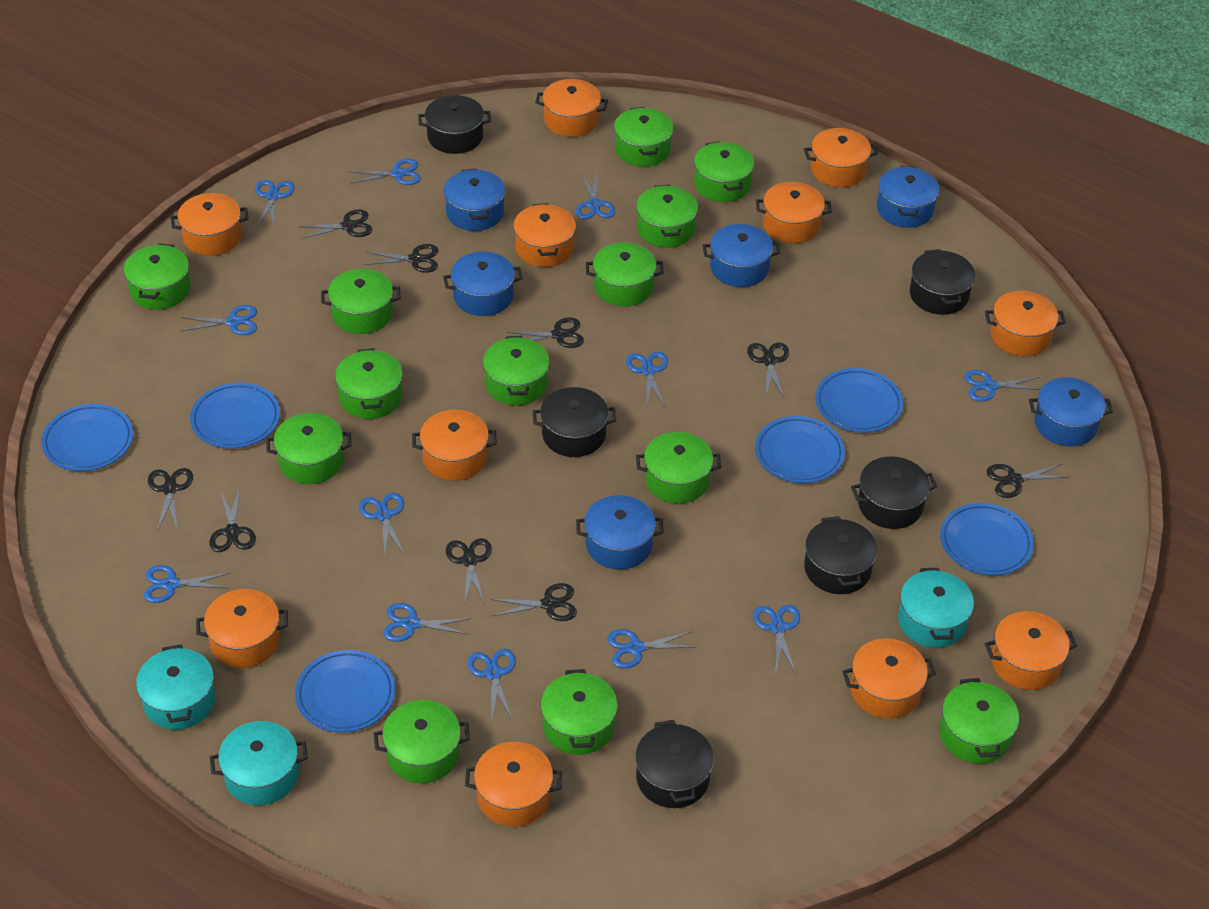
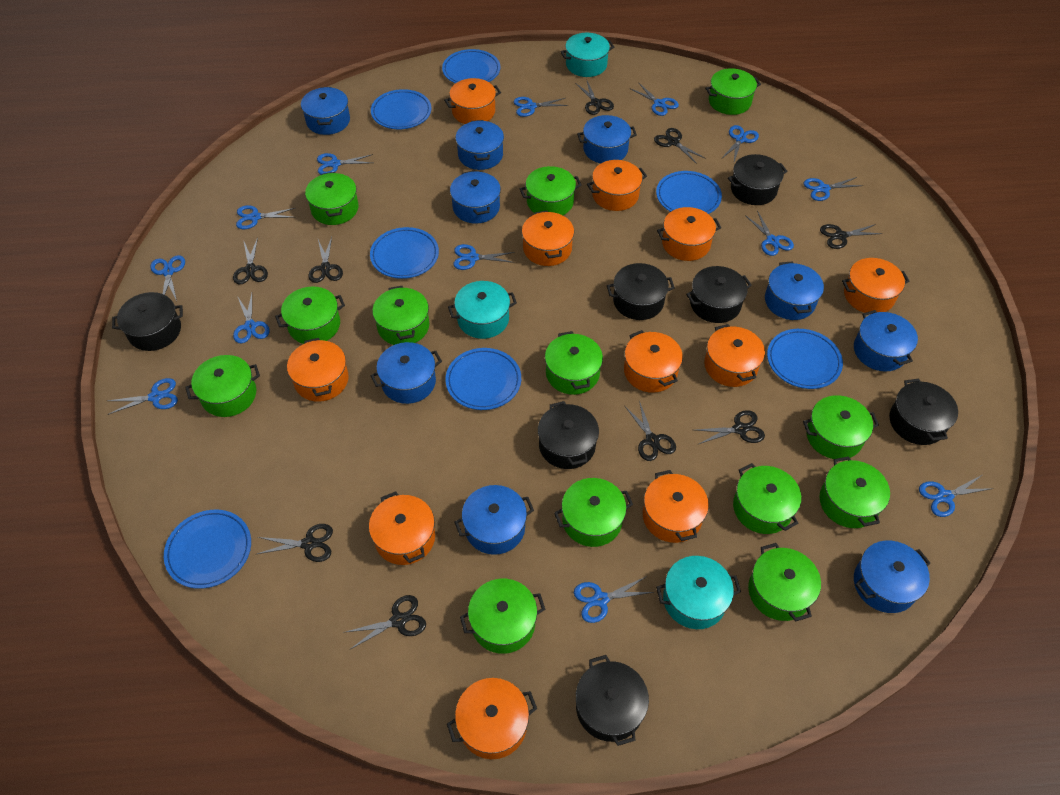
black pot: 6 -> 7
blue plate: 6 -> 7
blue pot: 6 -> 9
blue scissors: 12 -> 13

